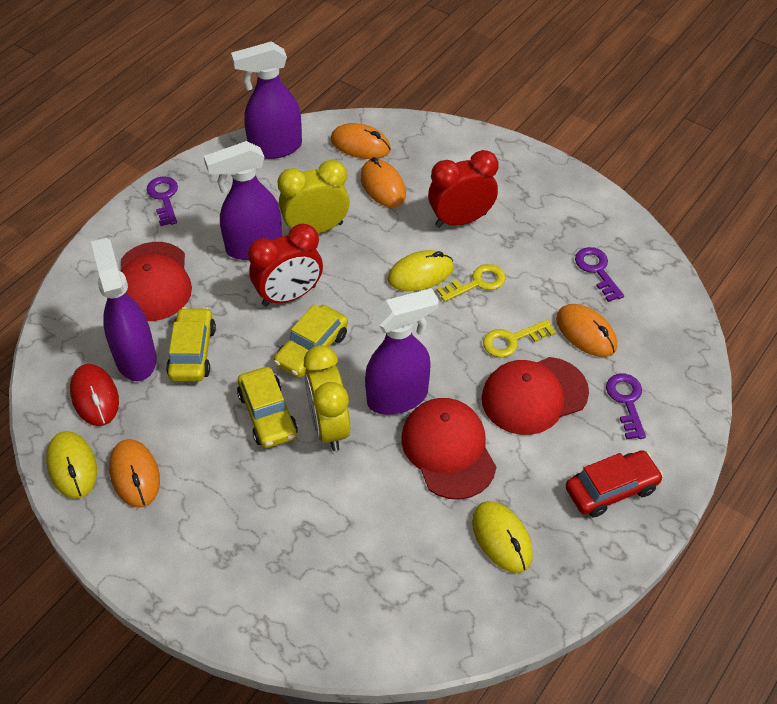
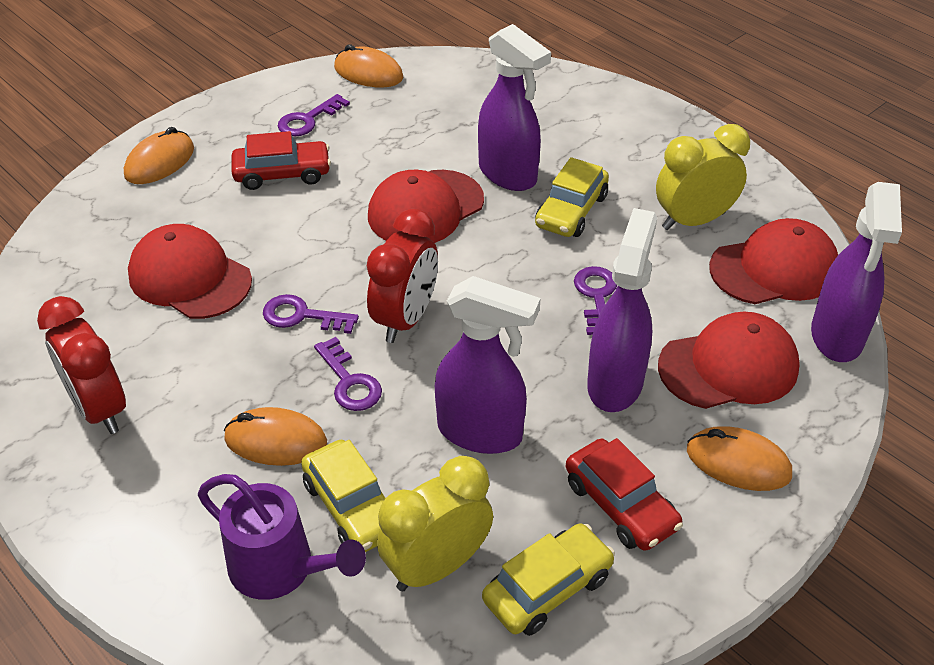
purple key: 3 -> 4
purple watering can: 0 -> 1
red cap: 3 -> 4
red car: 1 -> 2
red mouse: 1 -> 0
yellow key: 2 -> 0
yellow mouse: 3 -> 0

